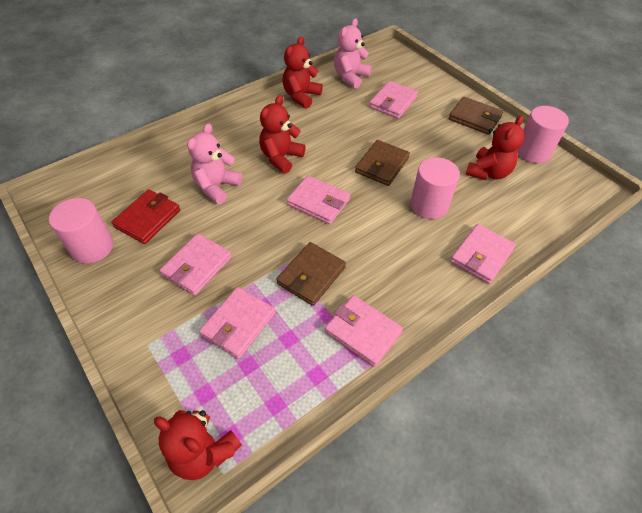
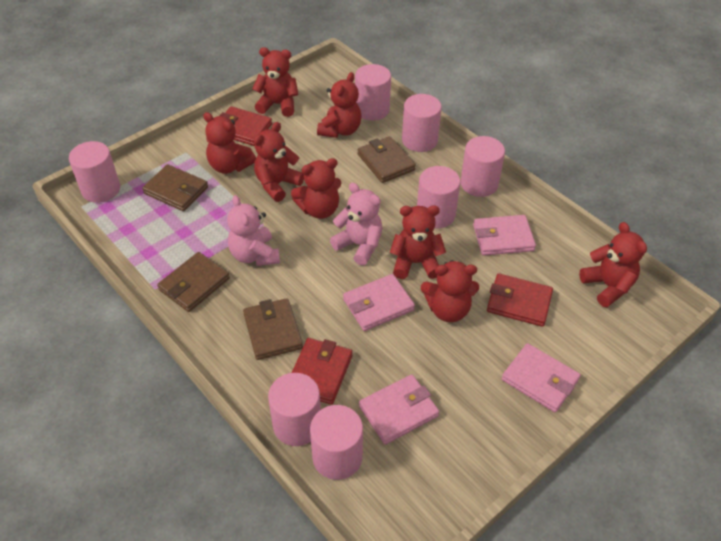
brown wallet: 3 -> 4
pink cylinder: 3 -> 7
pink wallet: 6 -> 4
red teddy bear: 4 -> 8
red wallet: 1 -> 3

